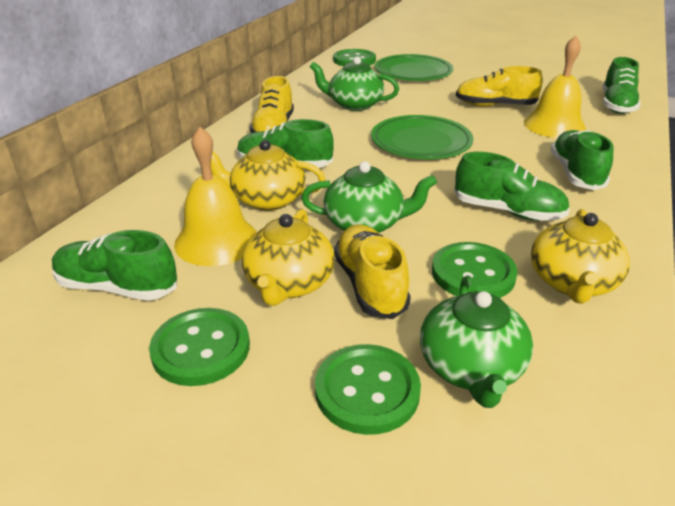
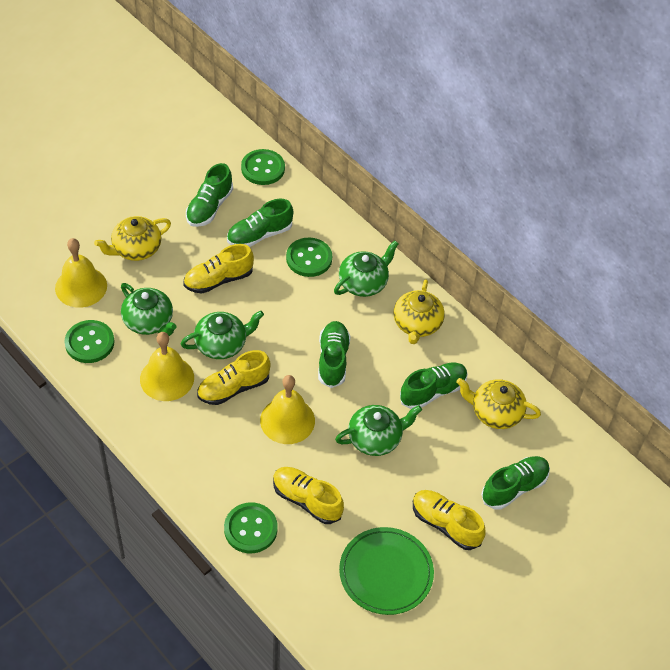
green plate: 2 -> 1
green teapot: 3 -> 4
yellow bell: 2 -> 3
yellow shoe: 3 -> 4

